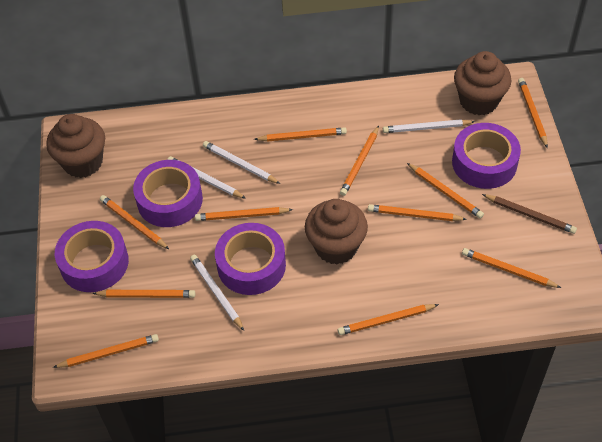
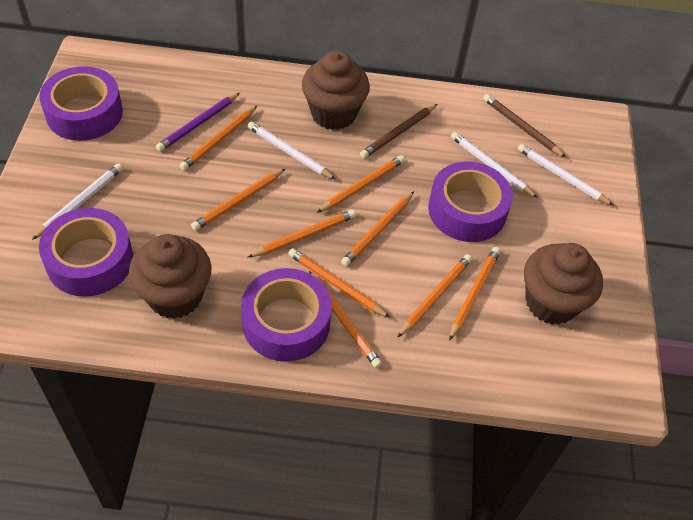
brown pencil: 1 -> 2
orange pencil: 11 -> 9
purple pencil: 0 -> 1

